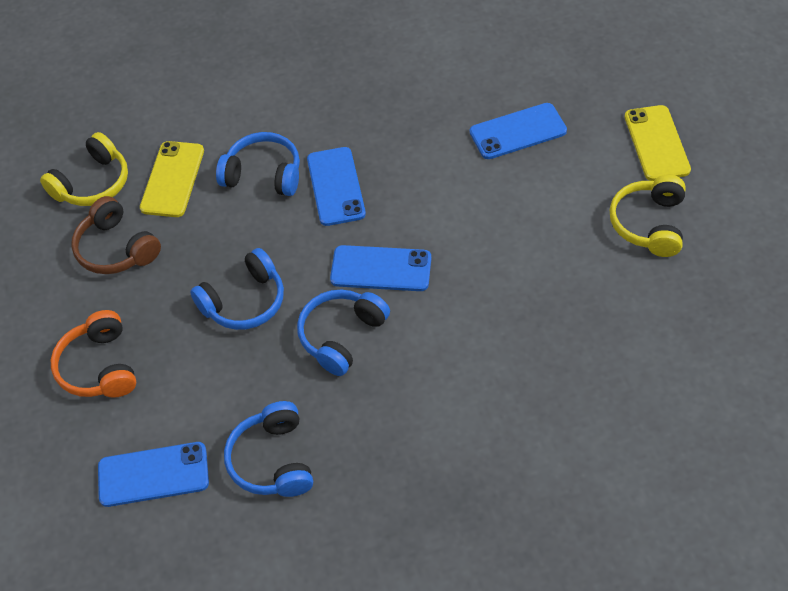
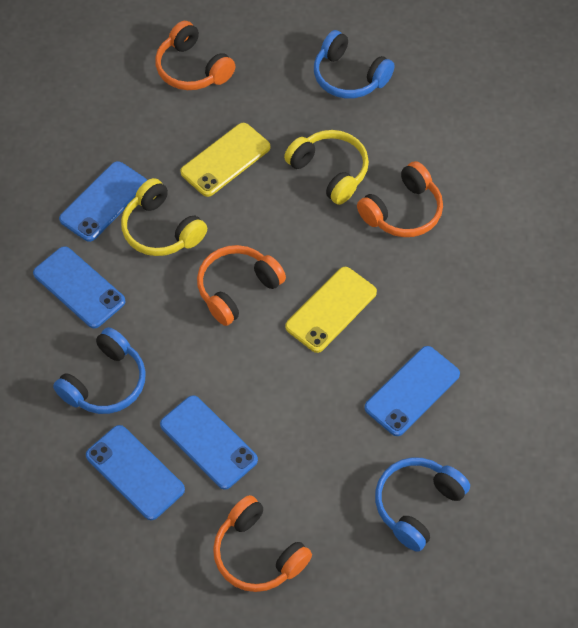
blue headphones: 4 -> 3
blue phone: 4 -> 5
brown headphones: 1 -> 0
orange headphones: 1 -> 4

